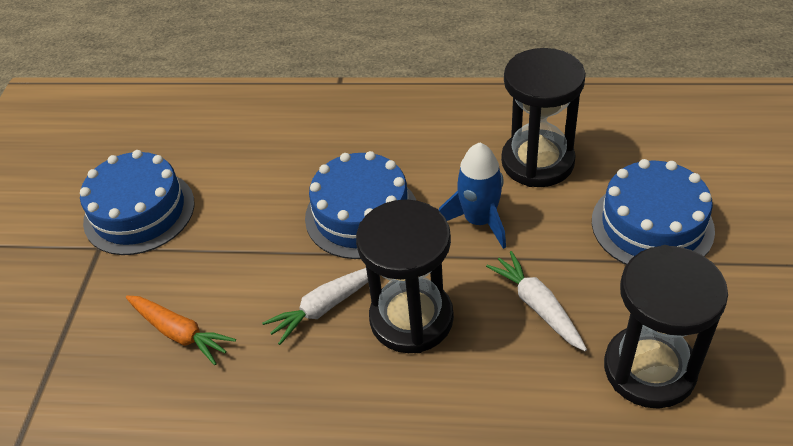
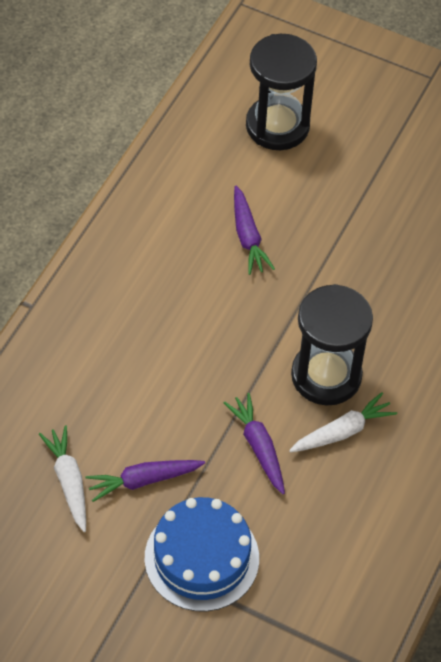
black hourglass: 3 -> 2
blue cake: 3 -> 1
blue rocket: 1 -> 0
orange carrot: 1 -> 0
purple carrot: 0 -> 3

